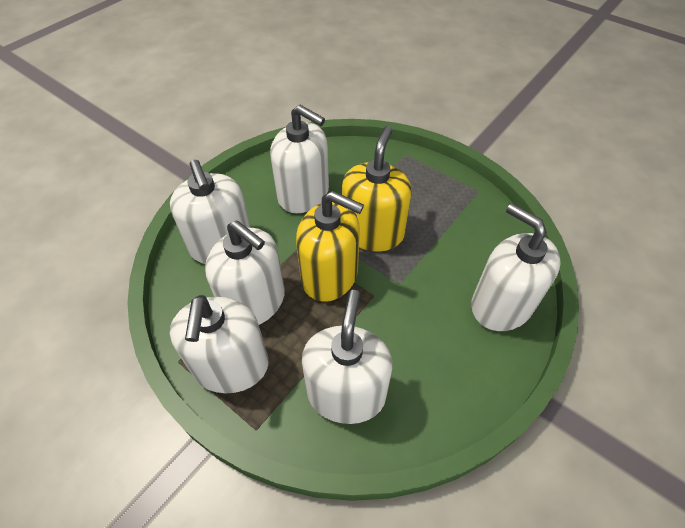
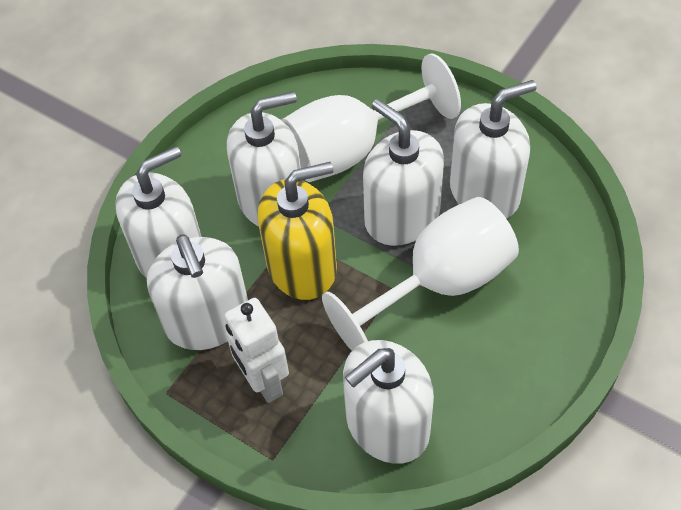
white goblet: 0 -> 2
white robot: 0 -> 1
yellow soap dispenser: 2 -> 1

